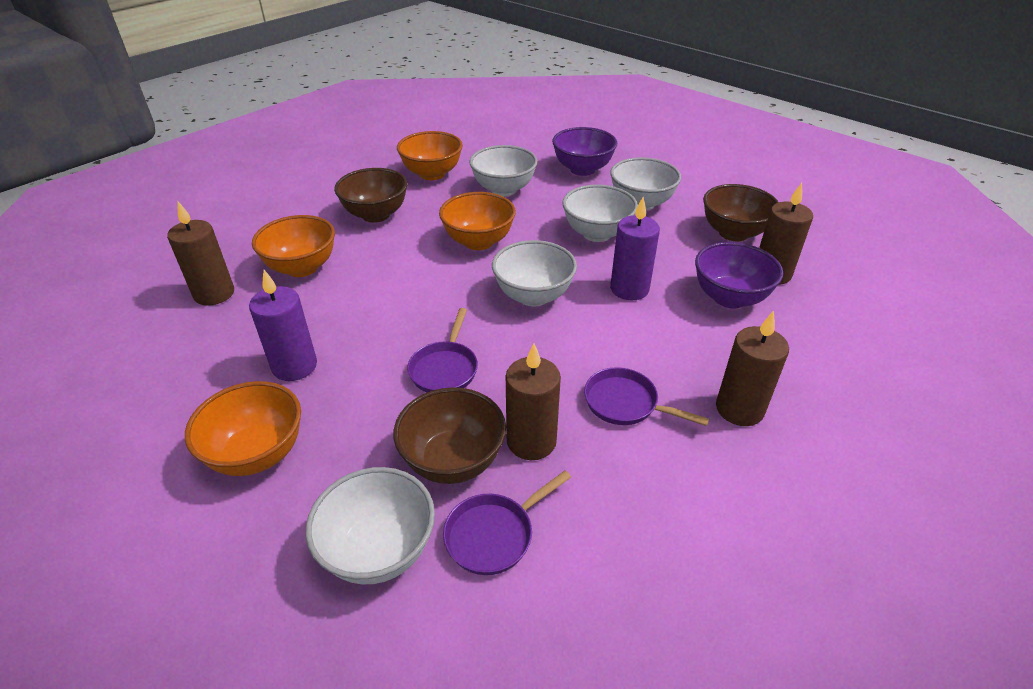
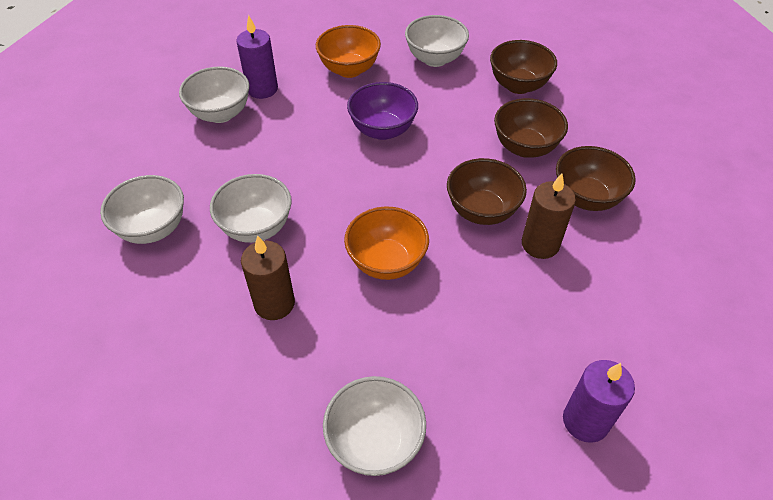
brown bowl: 3 -> 4
brown candle: 4 -> 2
orange bowl: 4 -> 2
purple bowl: 2 -> 1
purple pan: 3 -> 0

